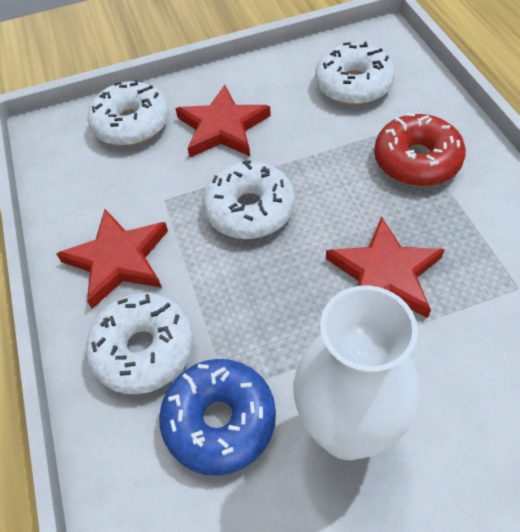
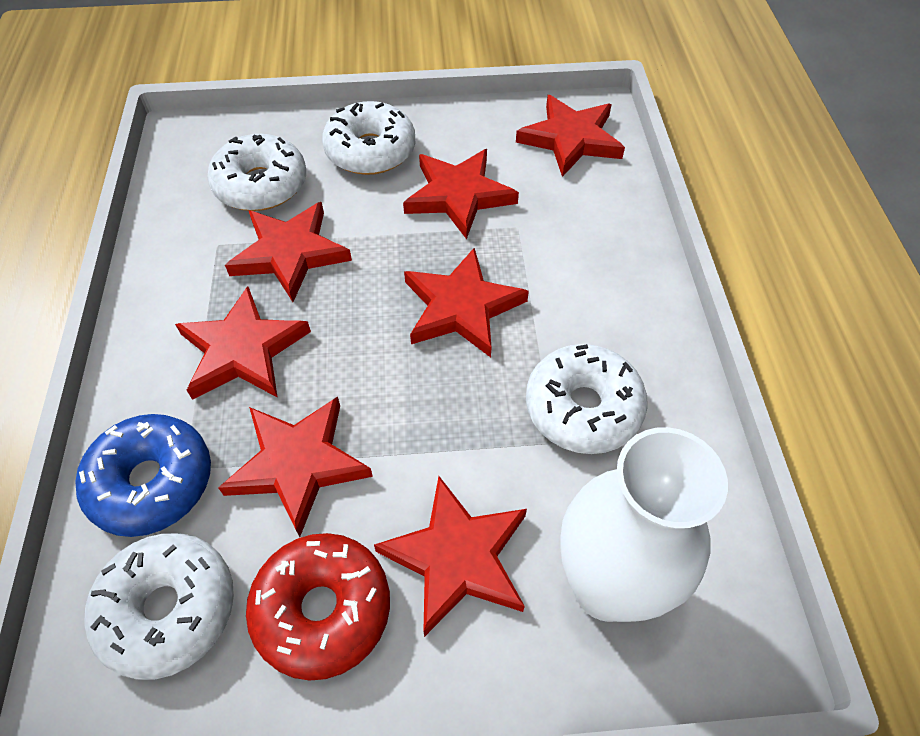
red star: 3 -> 7

